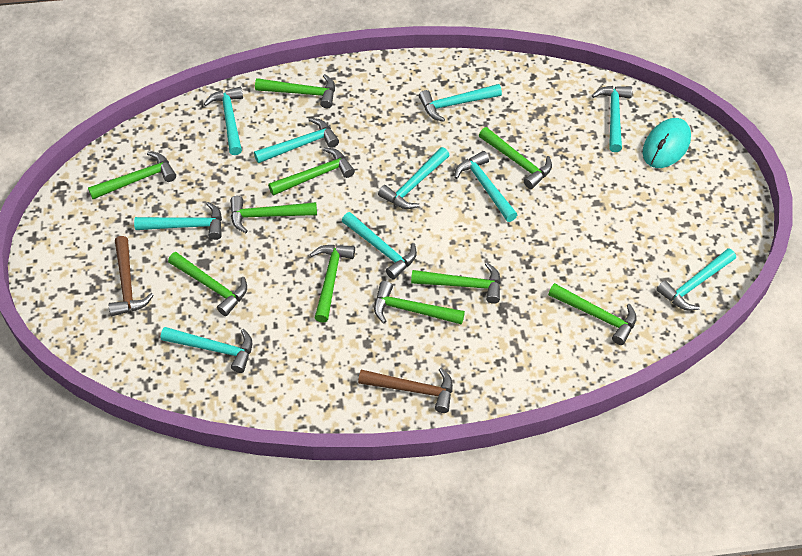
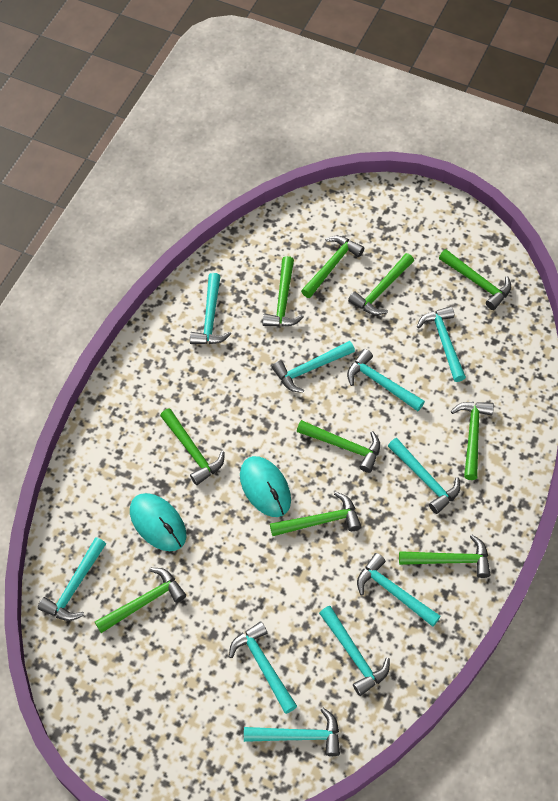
brown hammer: 2 -> 0
turquoise mouse: 1 -> 2

